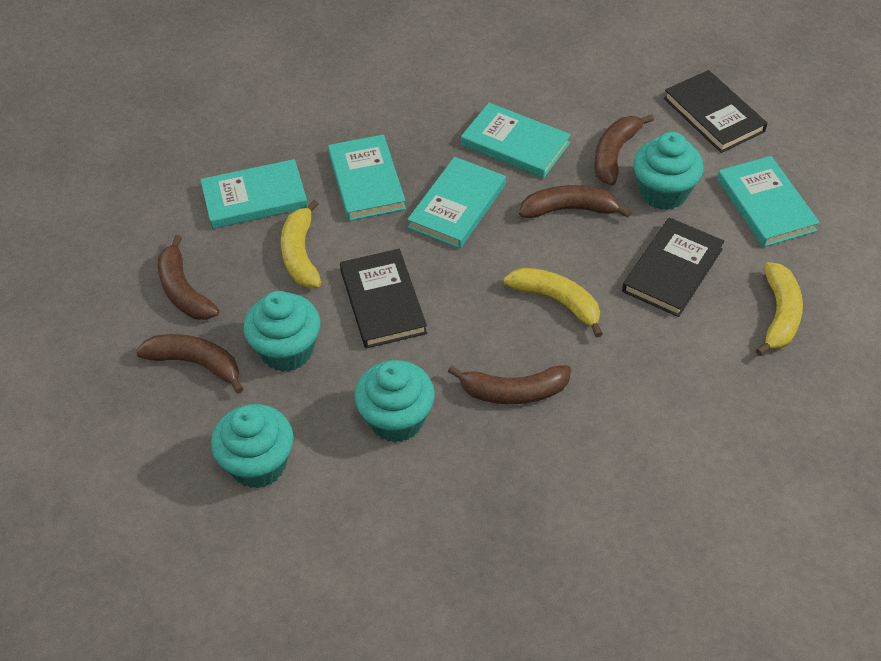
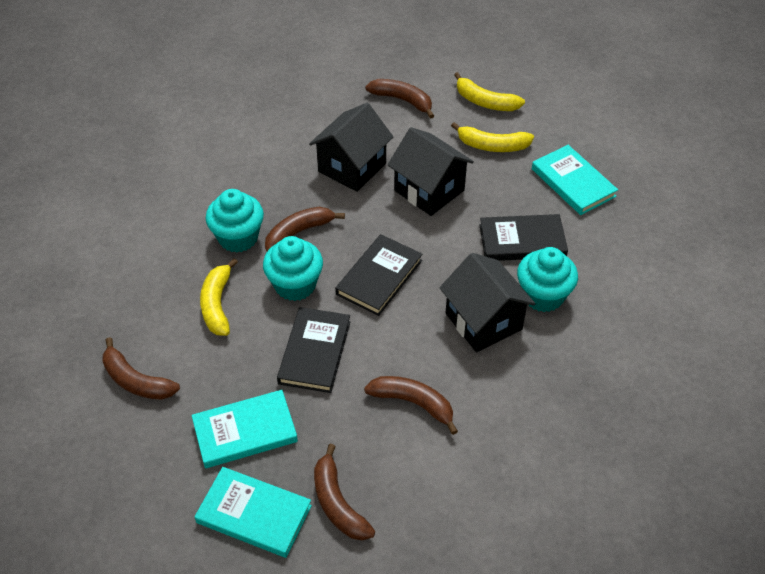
black house: 0 -> 3
turquoise book: 5 -> 3
turquoise cupcake: 4 -> 3

